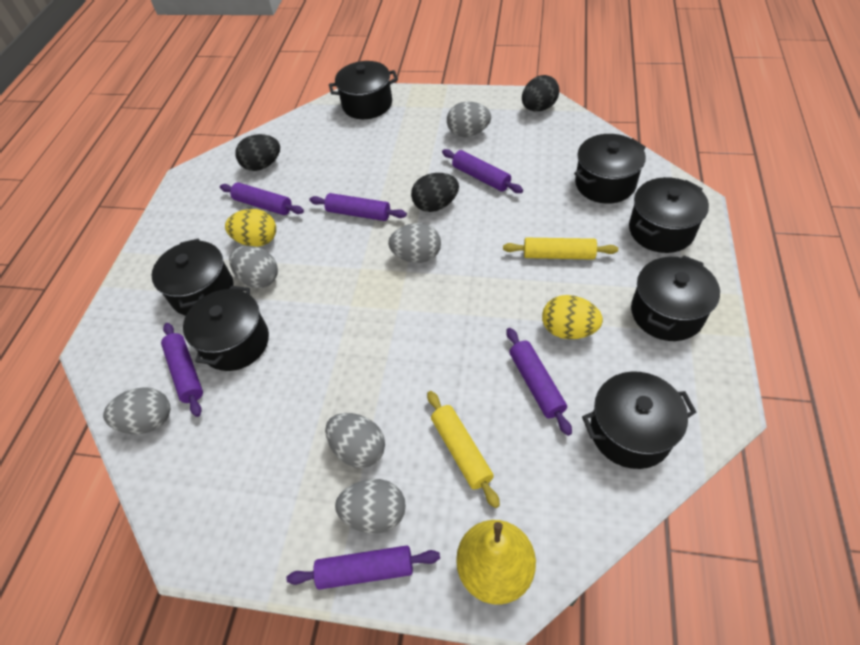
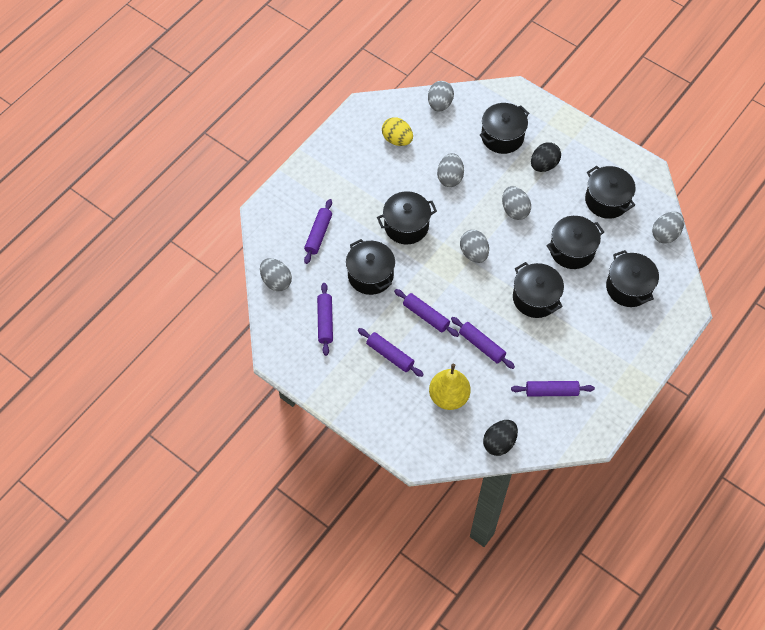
black egg: 3 -> 2
yellow egg: 2 -> 1
yellow rolling pin: 2 -> 0

